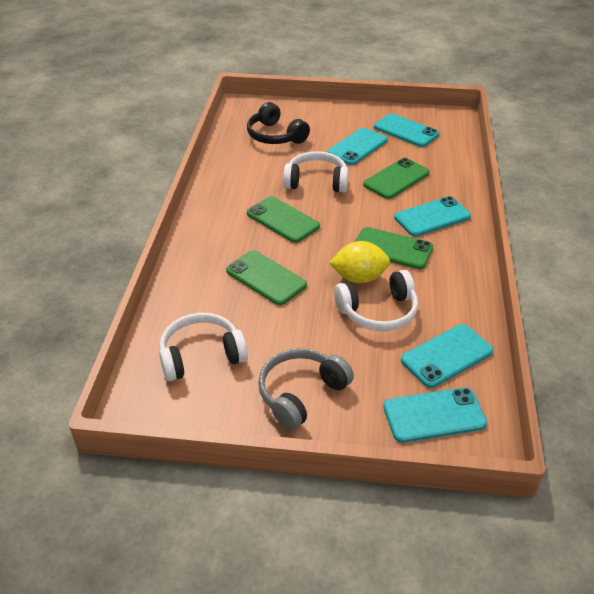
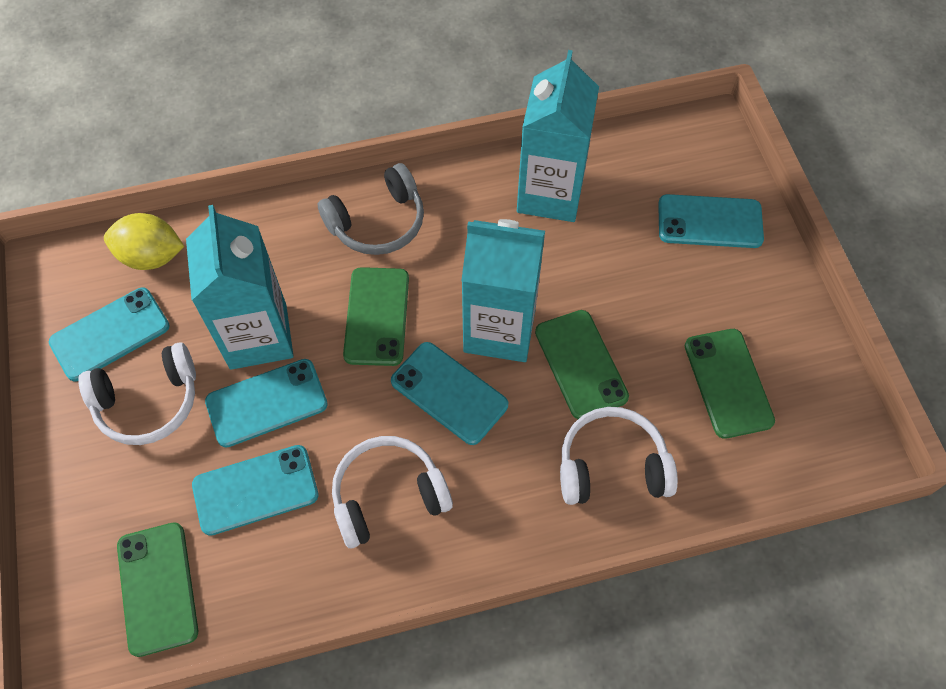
black headphones: 1 -> 0
turquoise carton: 0 -> 3

